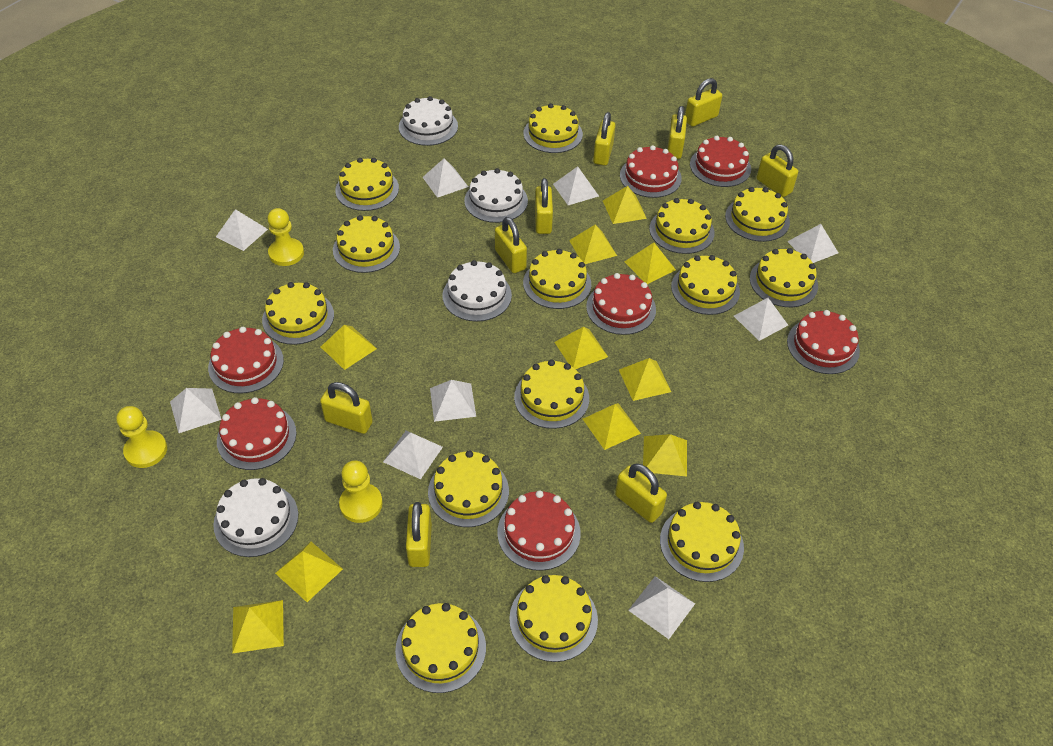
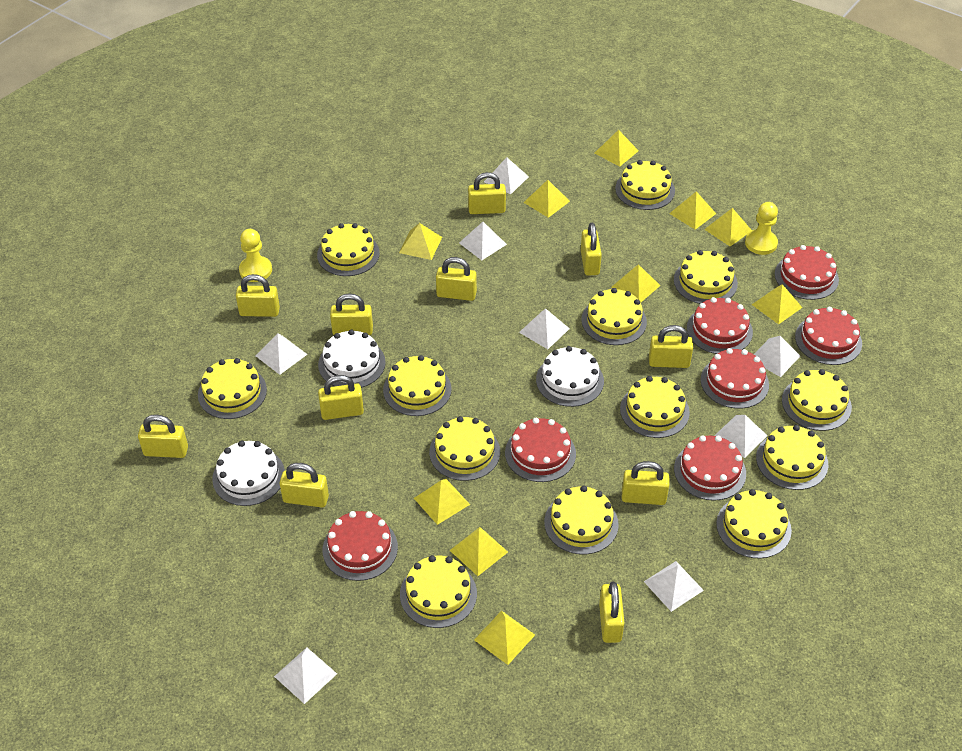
white cake: 4 -> 3
white pyramid: 9 -> 8
yellow cake: 14 -> 13
yellow padlock: 9 -> 11
yellow pawn: 3 -> 2

